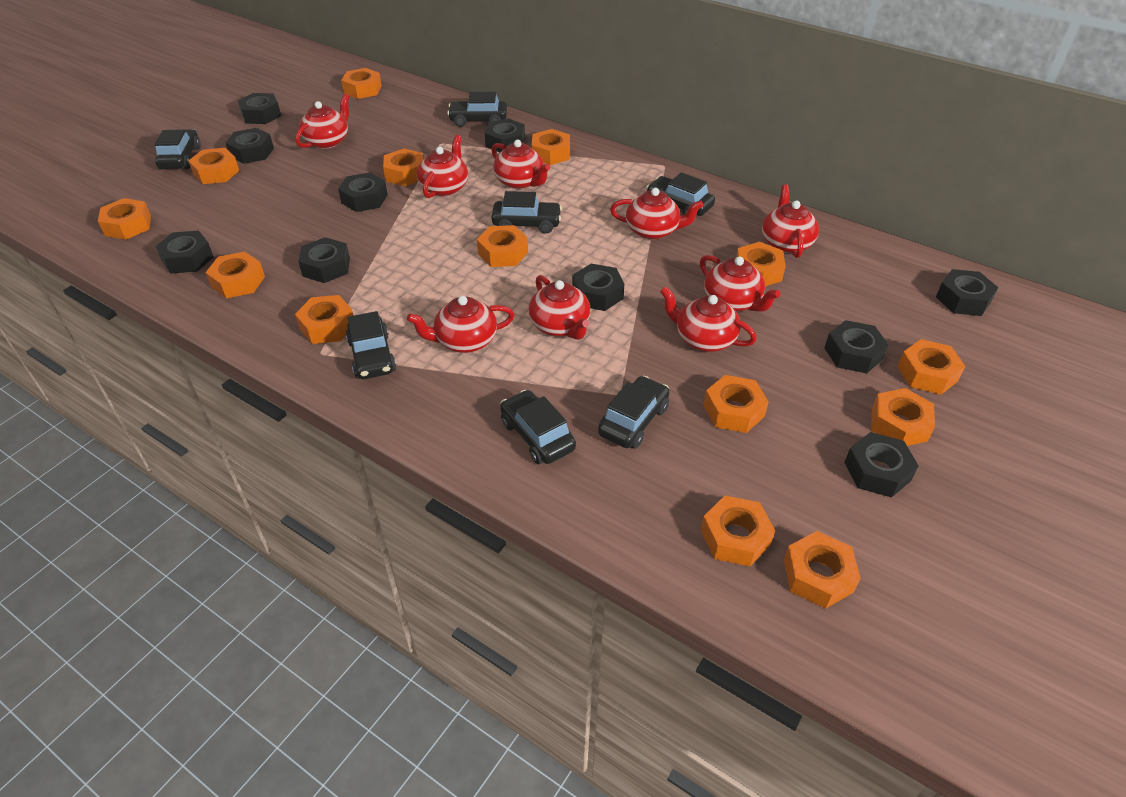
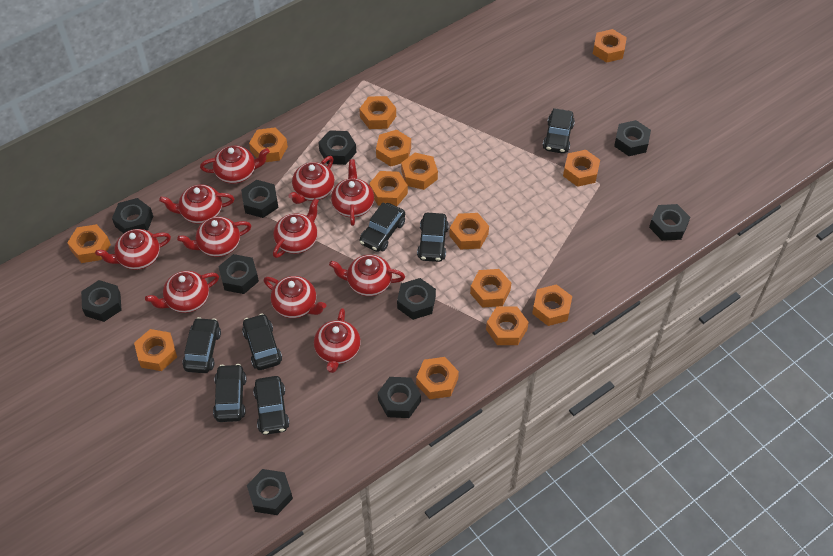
red teapot: 9 -> 11

